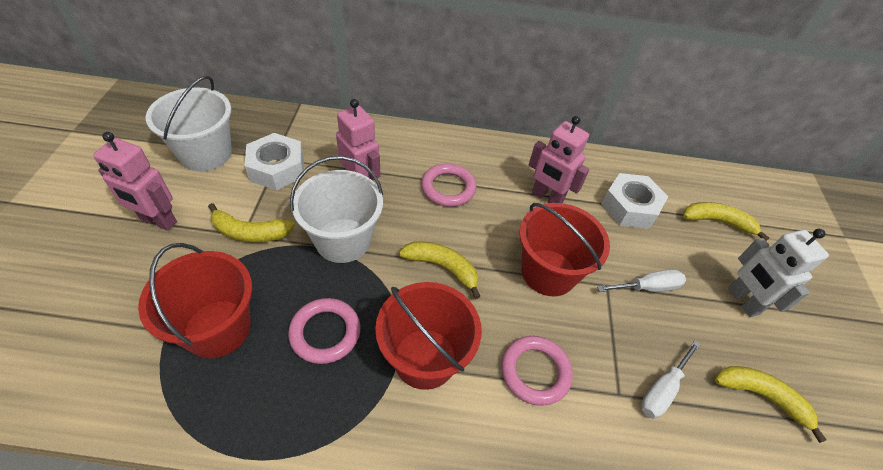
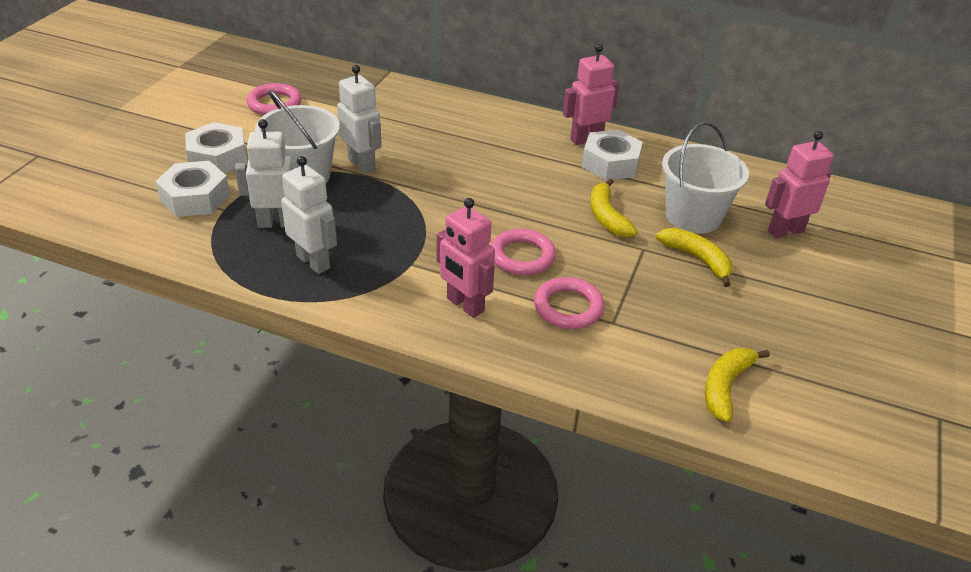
red bucket: 3 -> 0
white nut: 2 -> 3
white robot: 1 -> 3
white screwdriver: 2 -> 0
yellow banana: 4 -> 3

